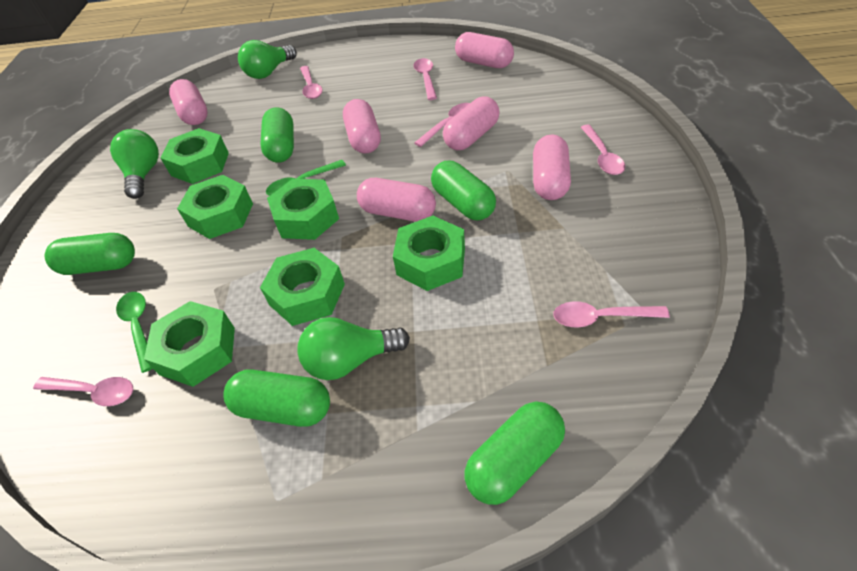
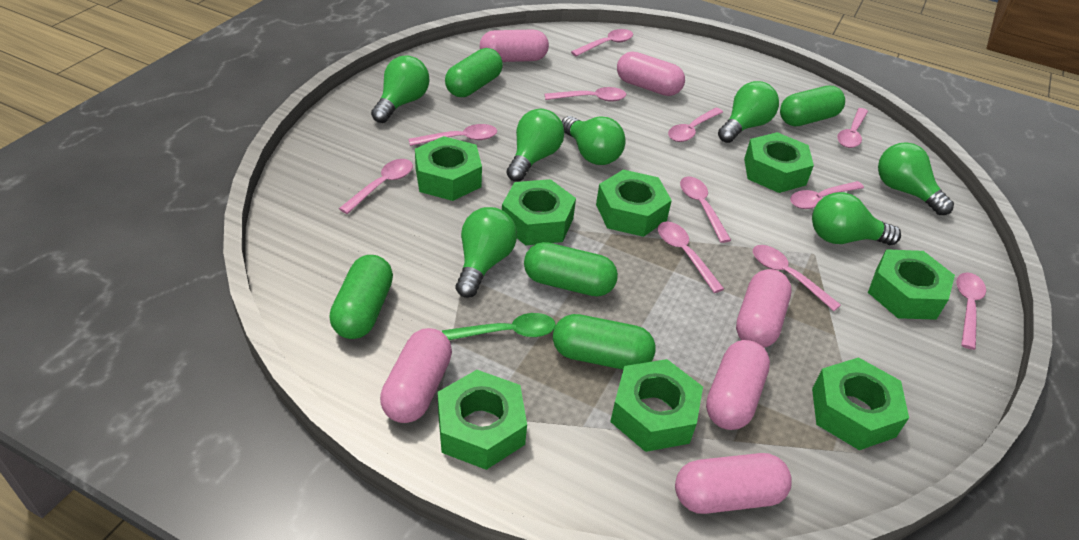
green light bulb: 3 -> 7
green nut: 6 -> 8
green spoon: 2 -> 1
pink spoon: 6 -> 11

